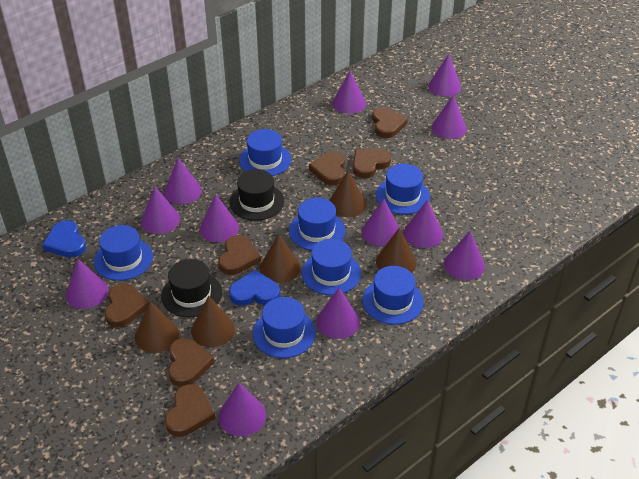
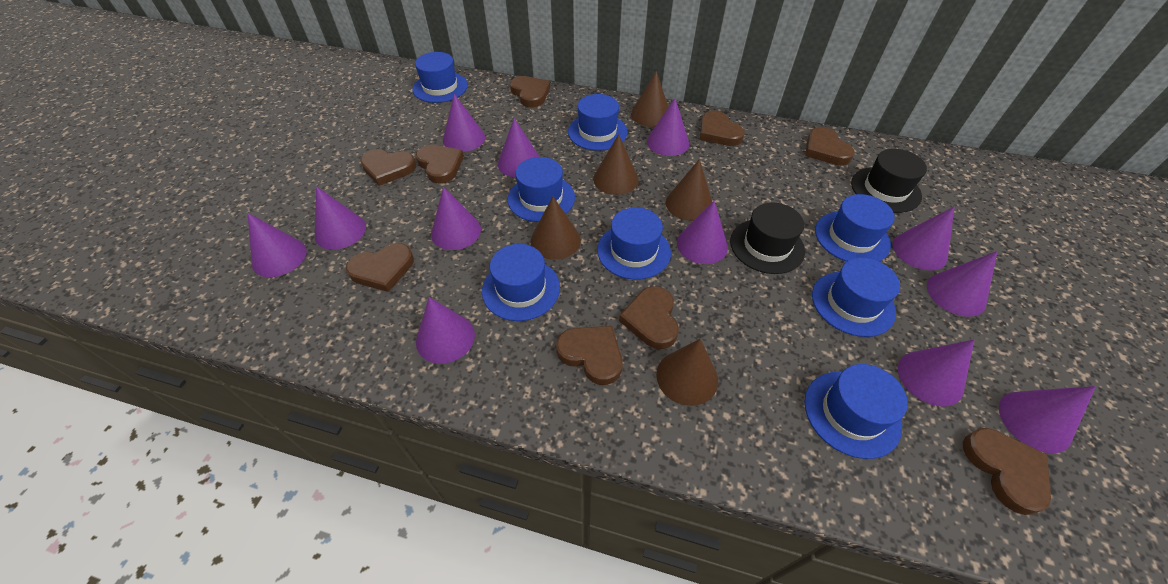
blue hat: 7 -> 8
blue heart: 2 -> 0
brown heart: 7 -> 9

